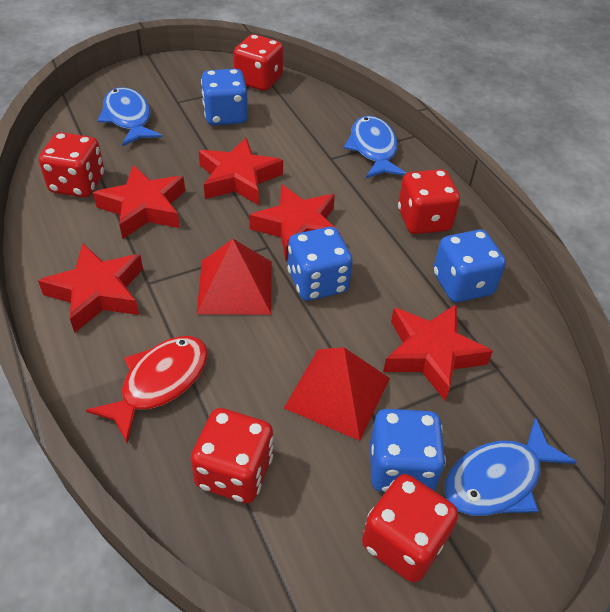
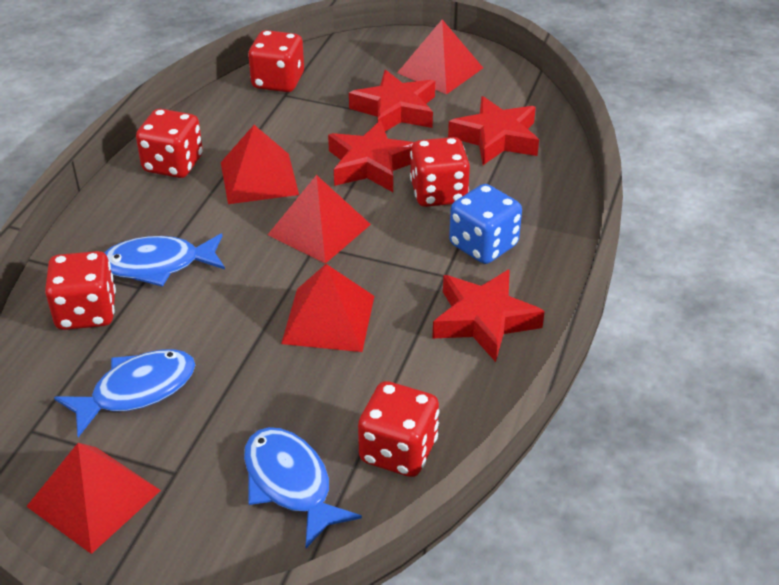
blue dice: 4 -> 1
red fish: 1 -> 0
red pyramid: 2 -> 5
red star: 5 -> 4

